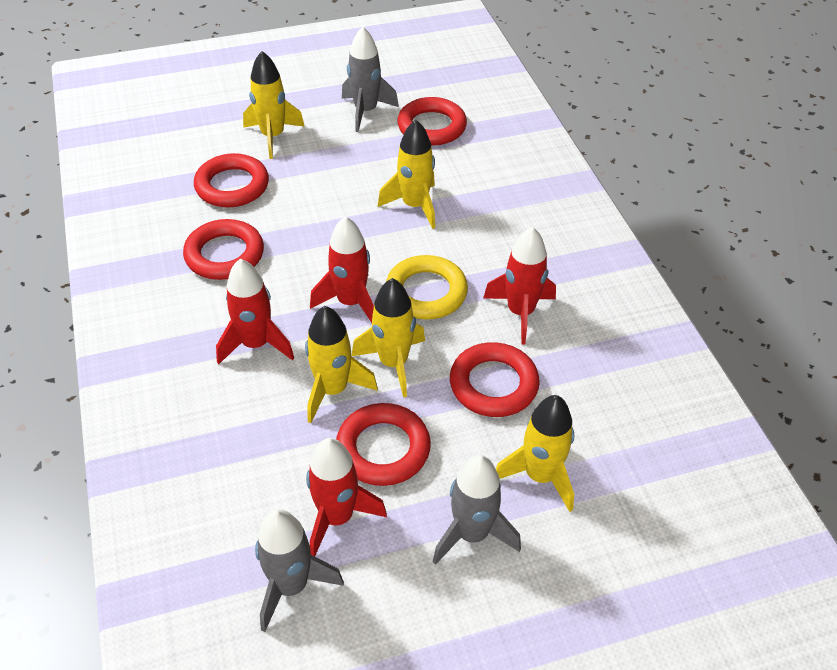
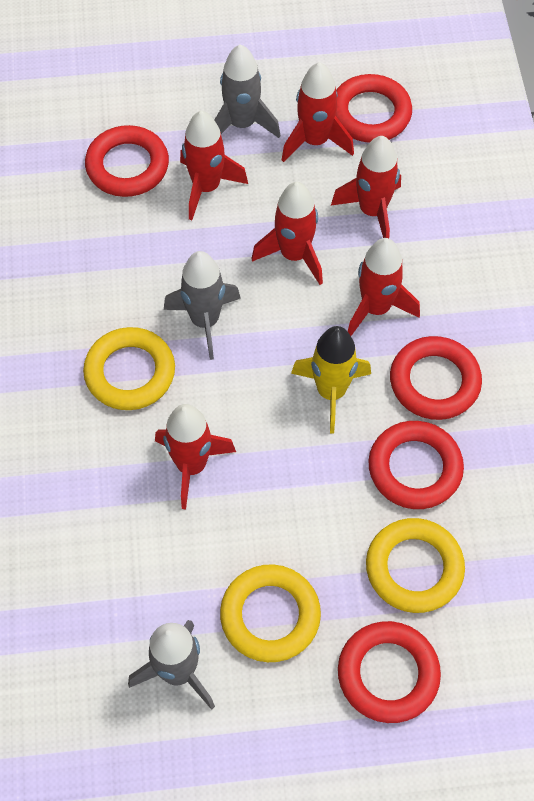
red rocket: 4 -> 6
yellow ring: 1 -> 3
yellow rocket: 5 -> 1

